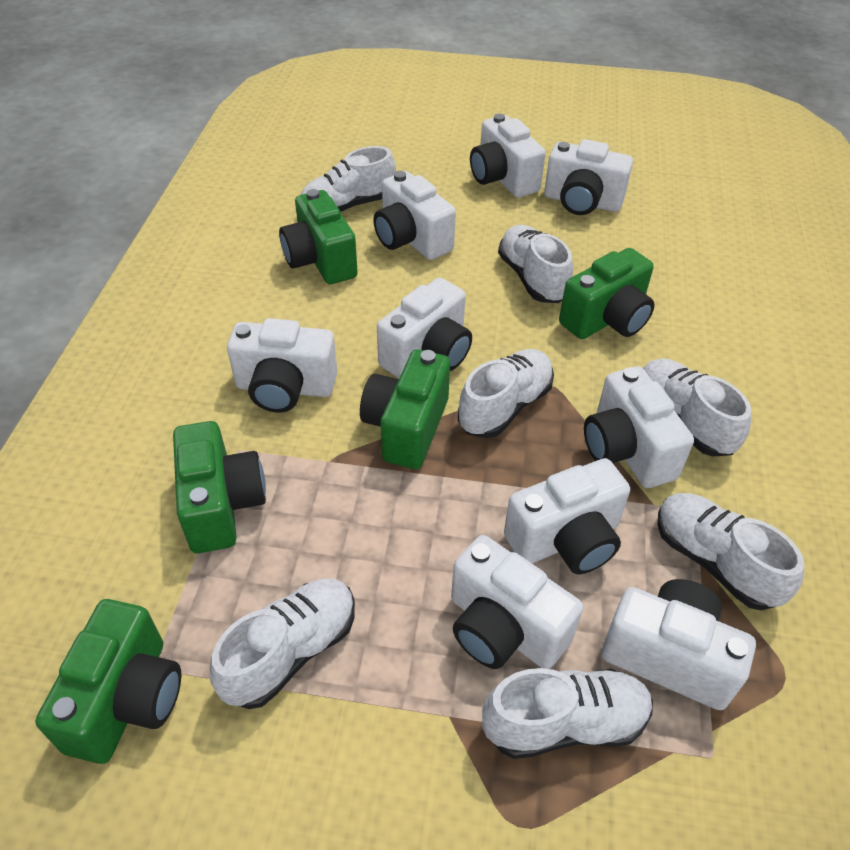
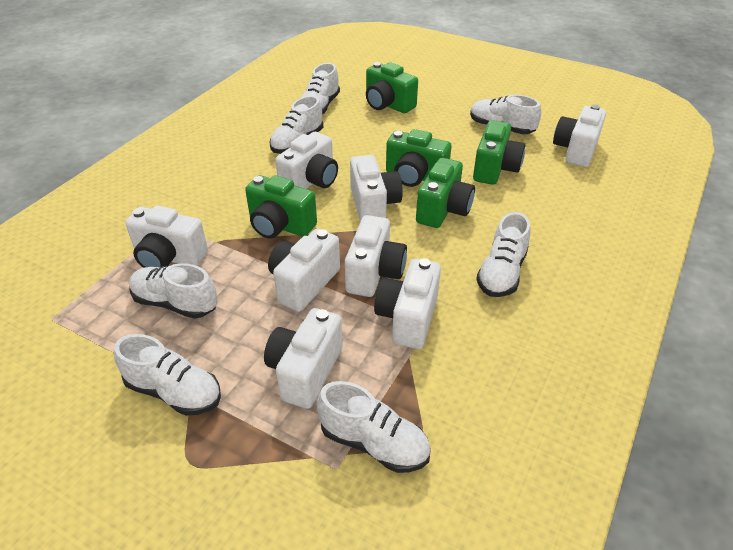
white camera: 9 -> 8

